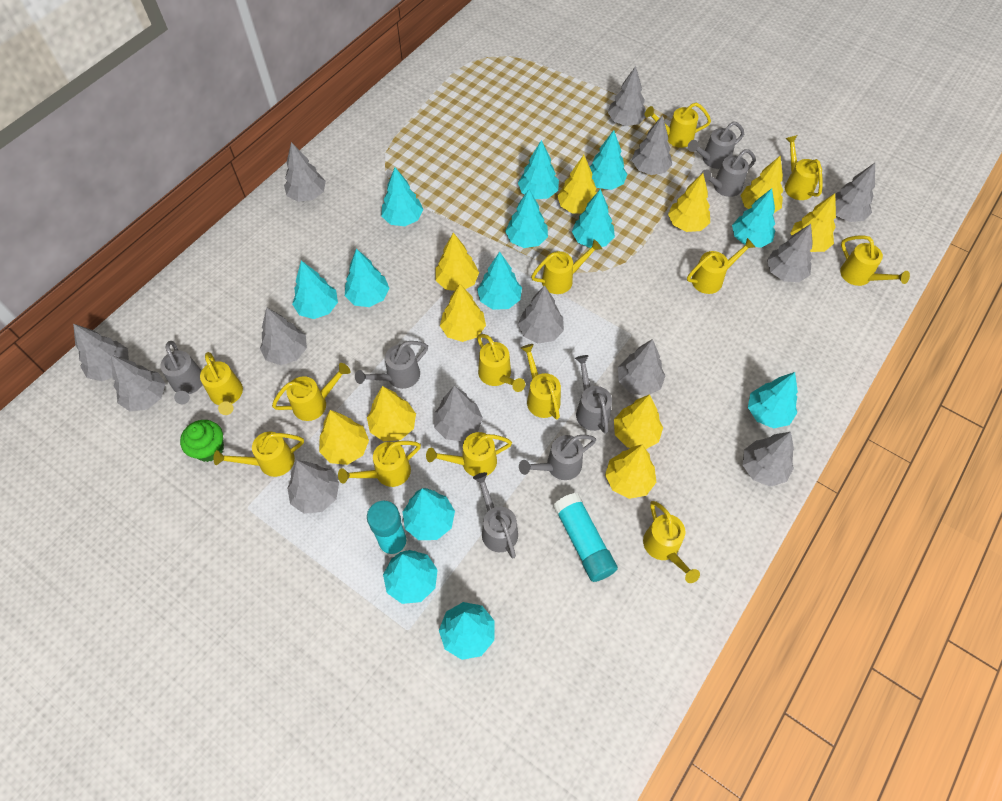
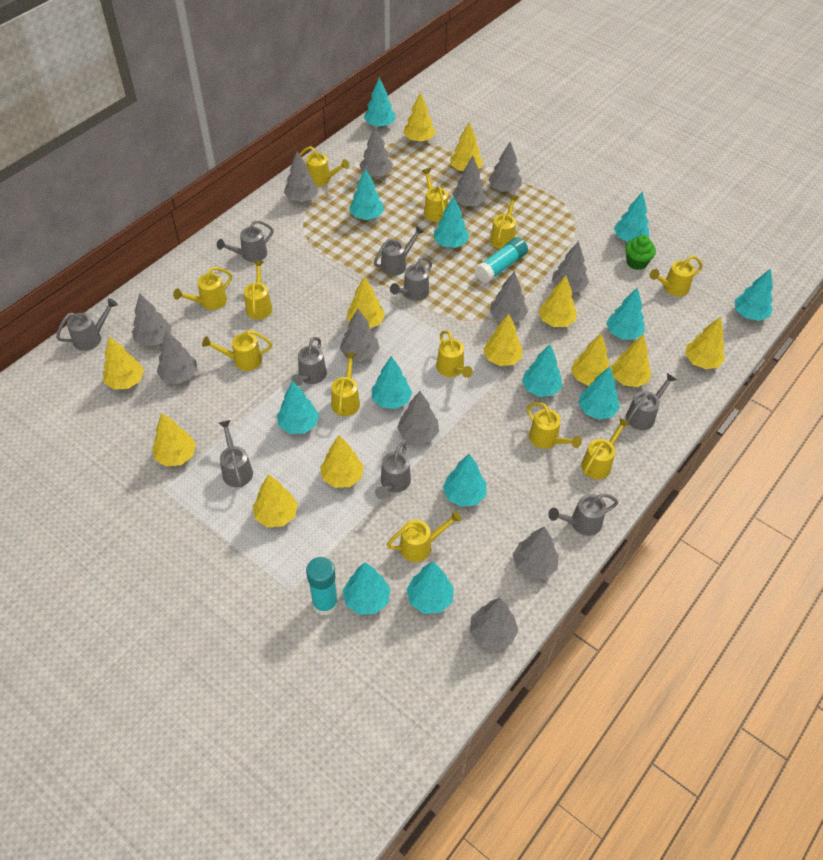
grey tree: 13 -> 12
grey watering can: 7 -> 9
yellow tree: 10 -> 12
yellow watering can: 13 -> 12

